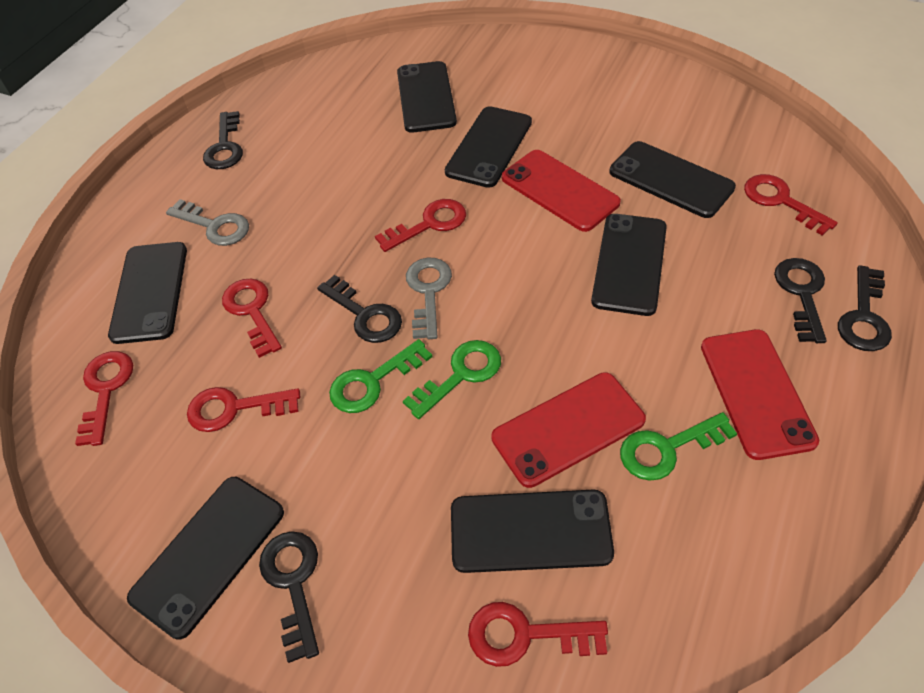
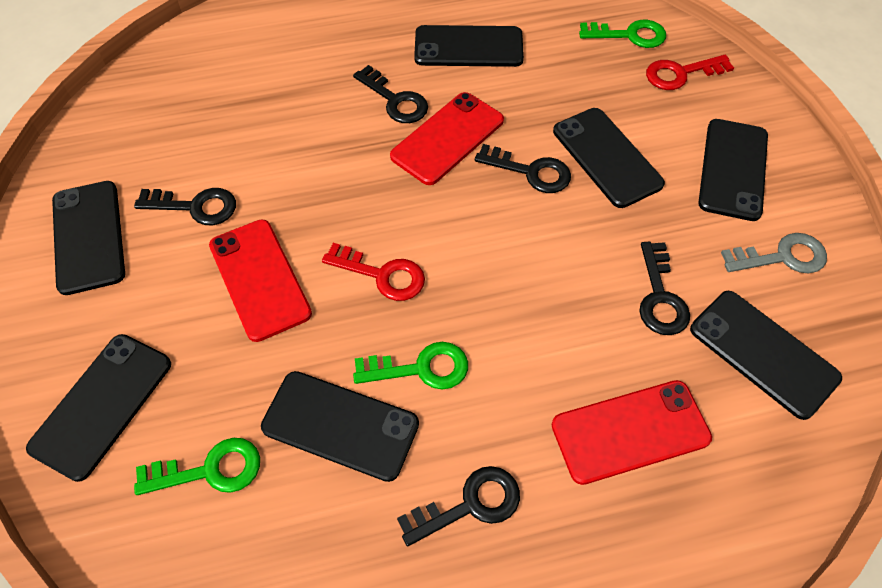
grey key: 2 -> 1
red key: 6 -> 2

